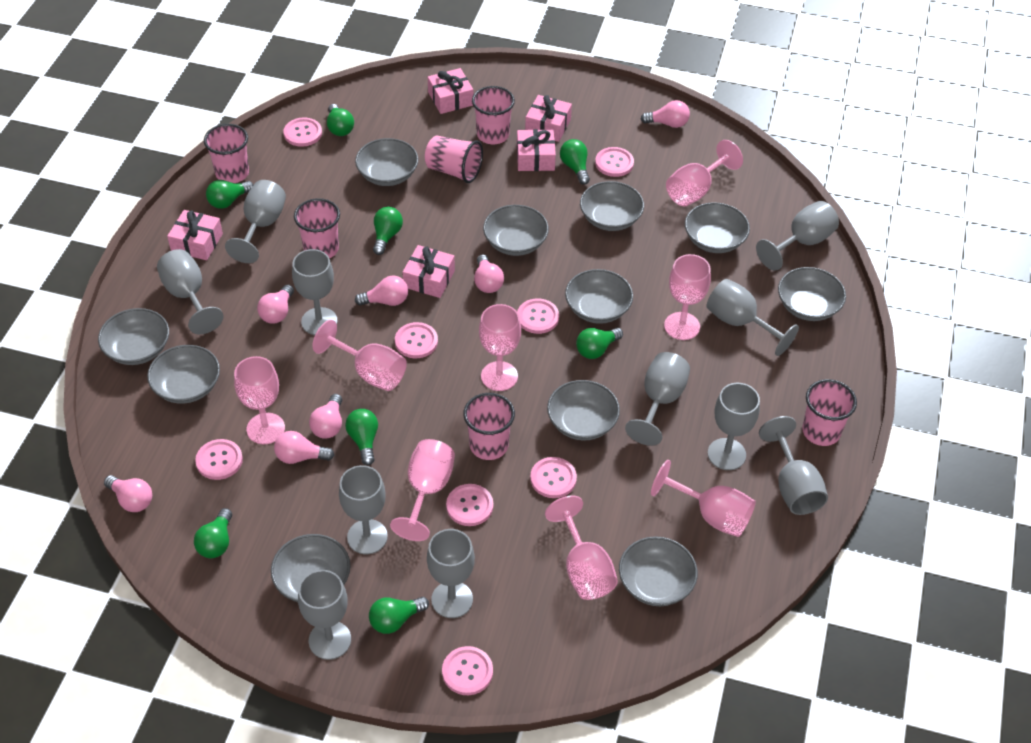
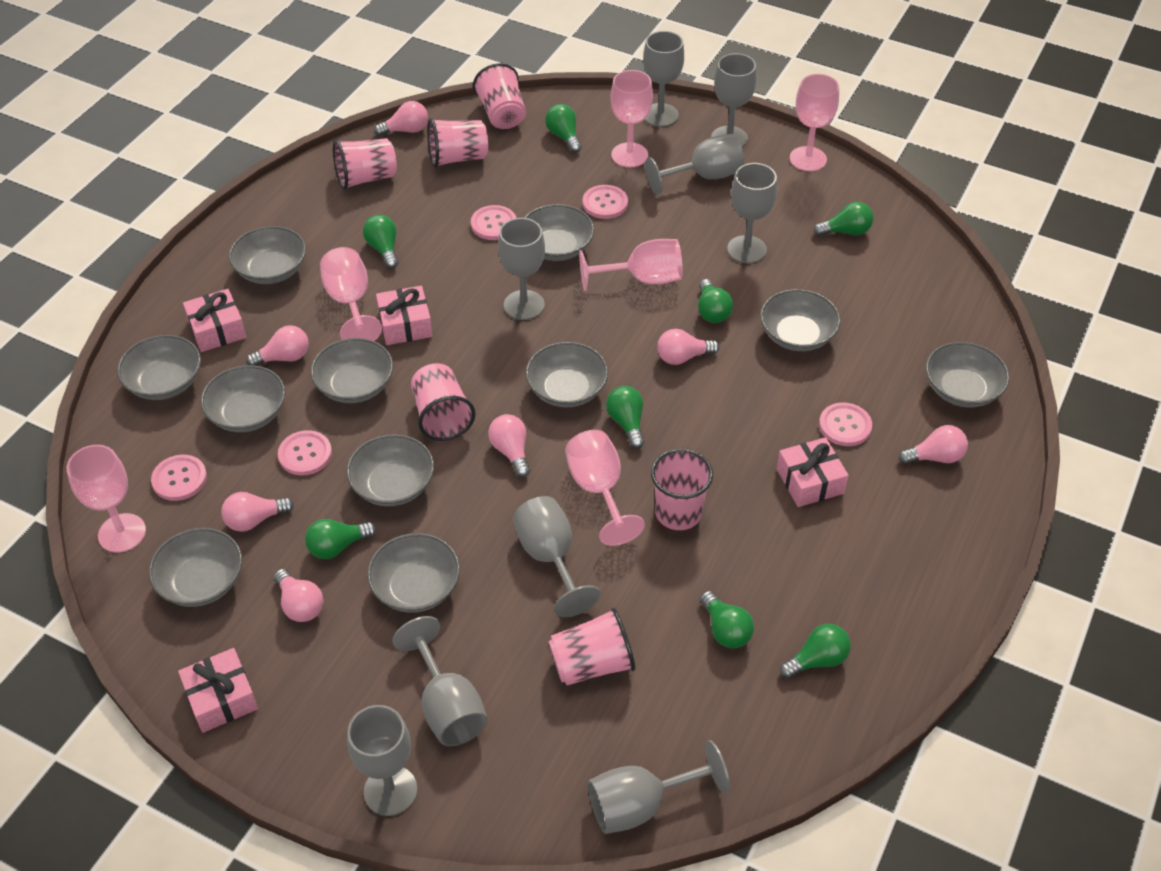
grey goblet: 11 -> 9
pink button: 8 -> 5
pink gift: 5 -> 4
pink goblet: 8 -> 6

